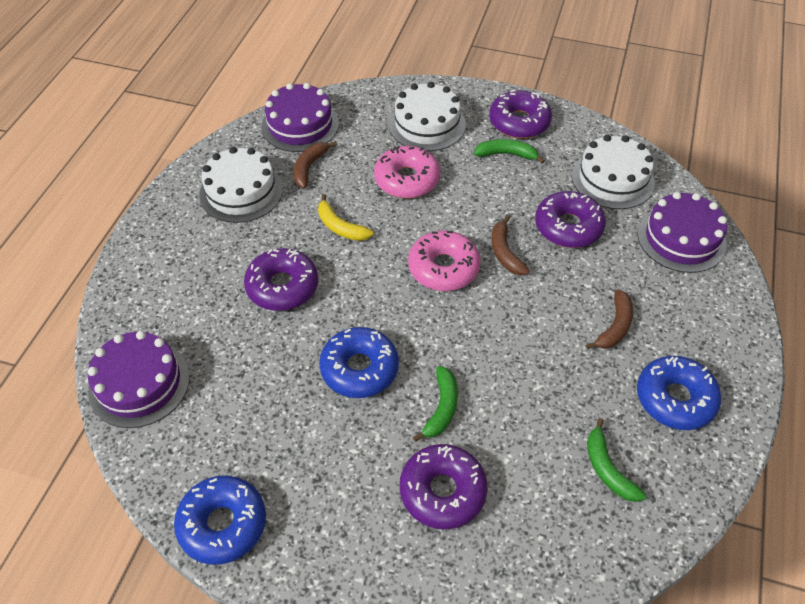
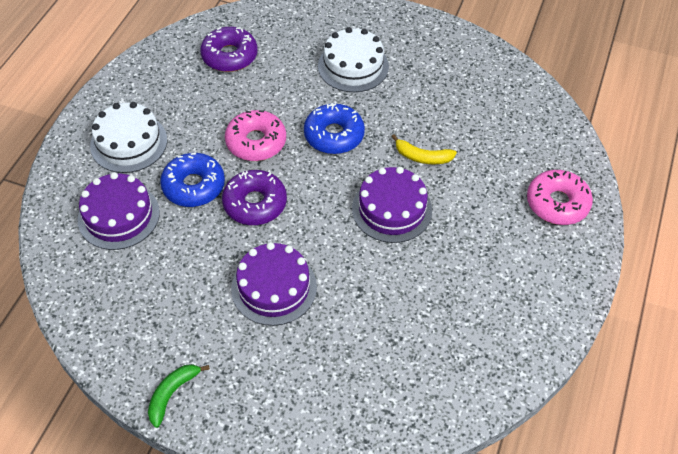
blue donut: 3 -> 2
brown banana: 3 -> 0
green banana: 3 -> 1
purple donut: 4 -> 2
white cake: 3 -> 2

